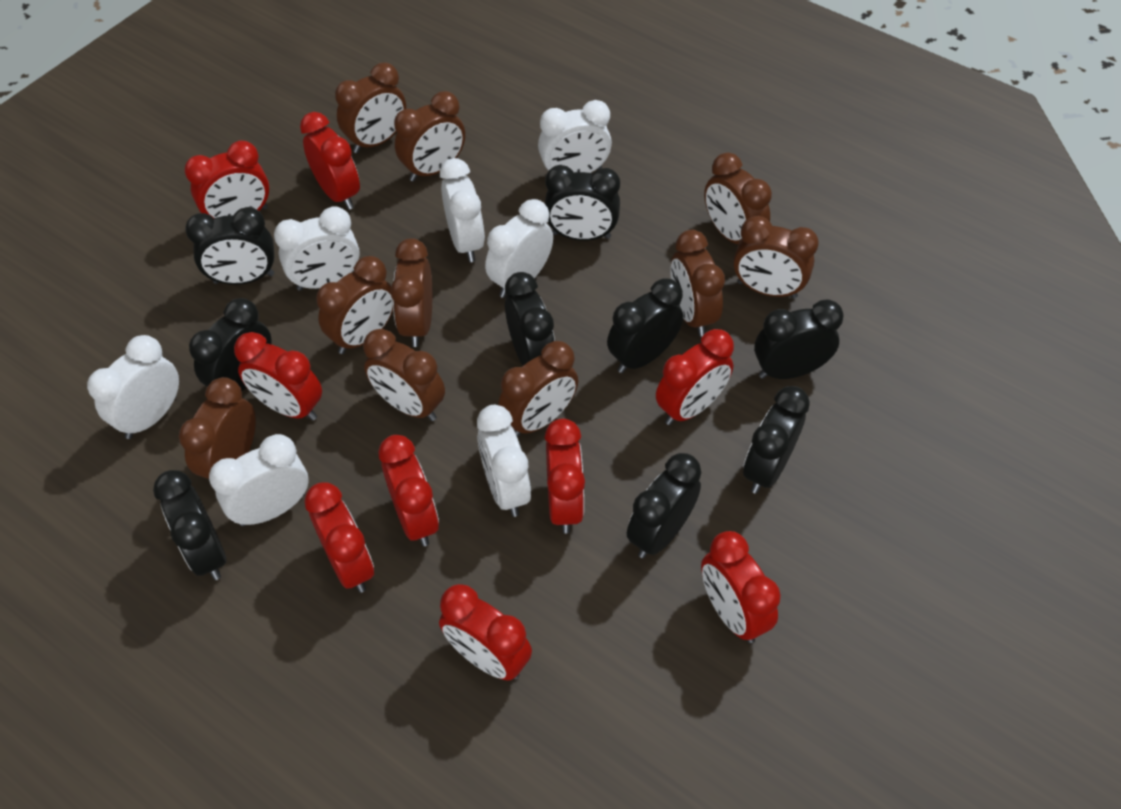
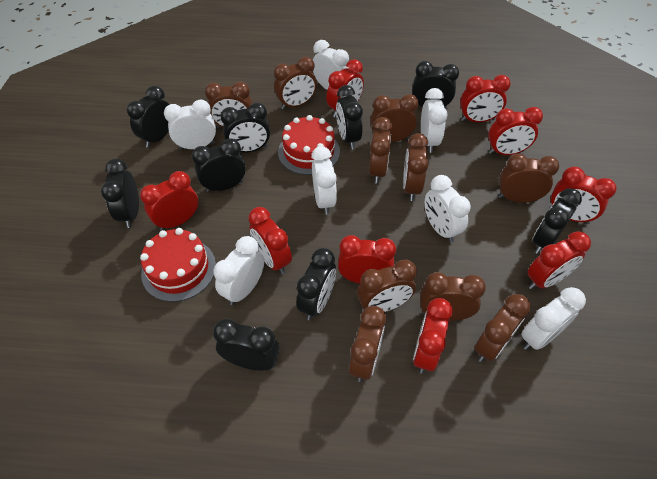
red cake: 0 -> 2

